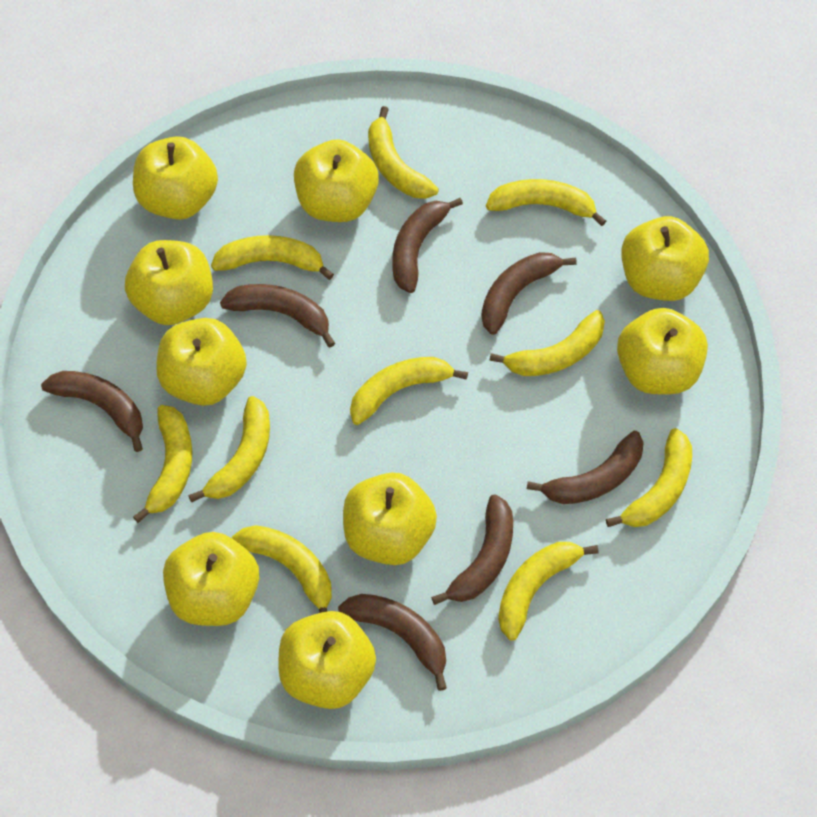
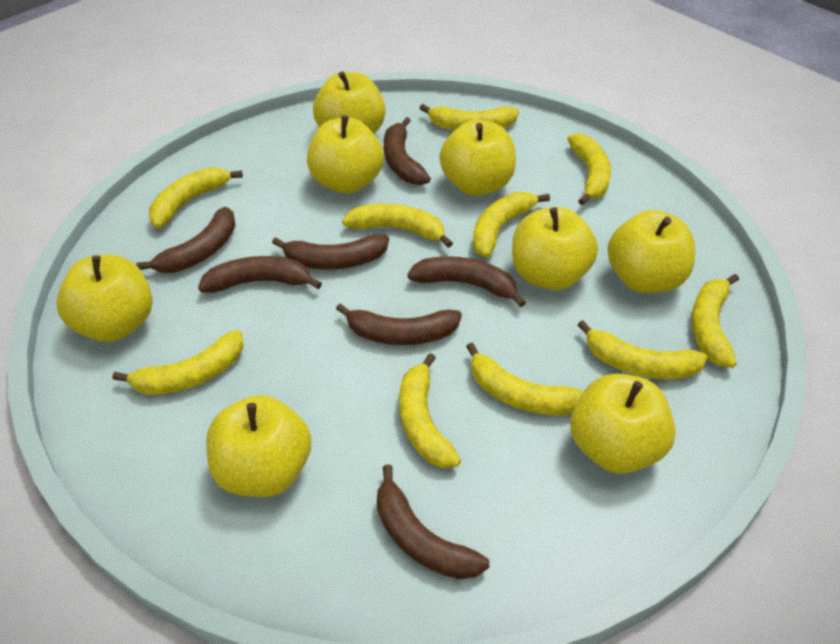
yellow apple: 9 -> 8

